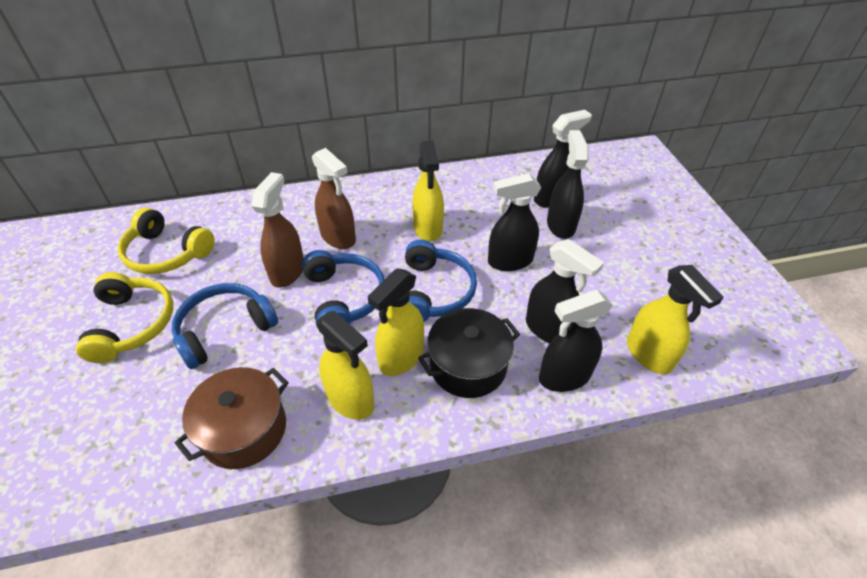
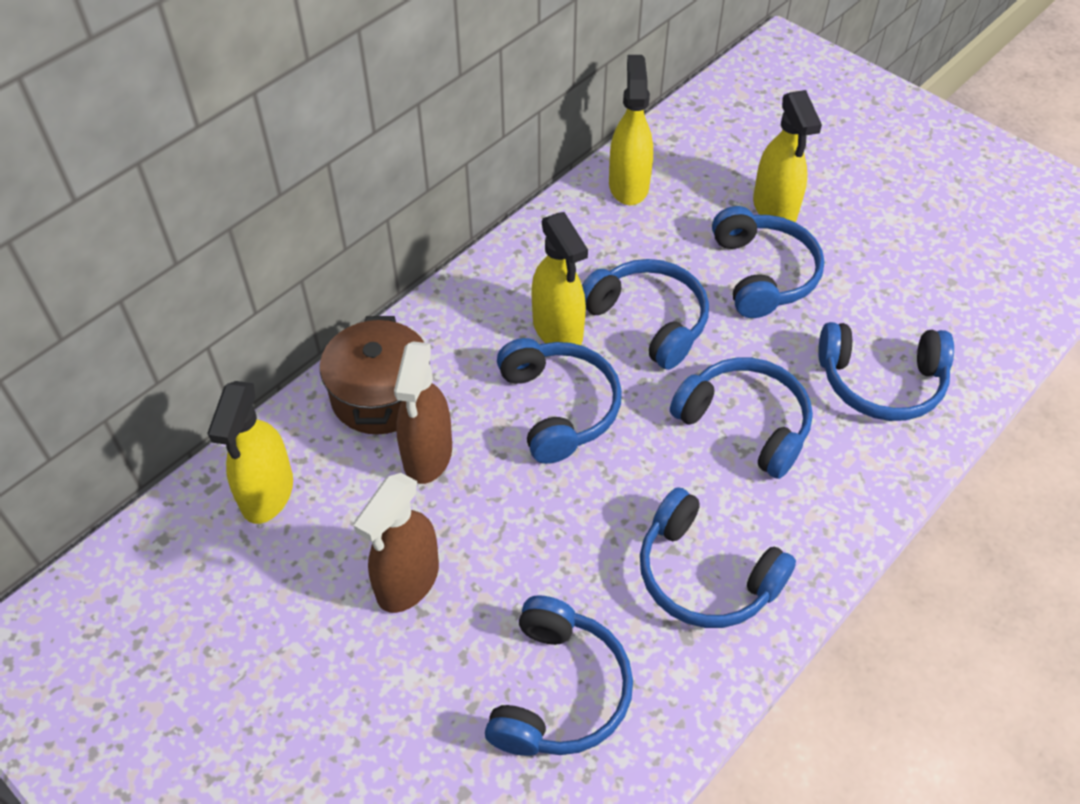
black pot: 1 -> 0
black spray bottle: 5 -> 0
blue headphones: 3 -> 7
yellow headphones: 2 -> 0

